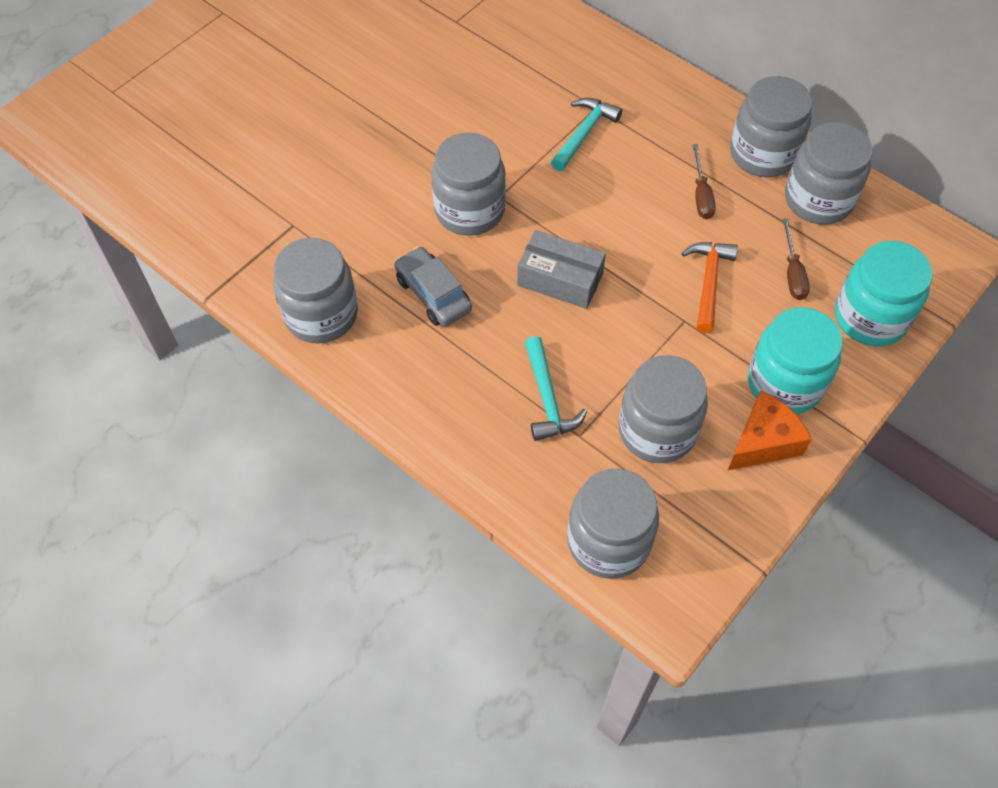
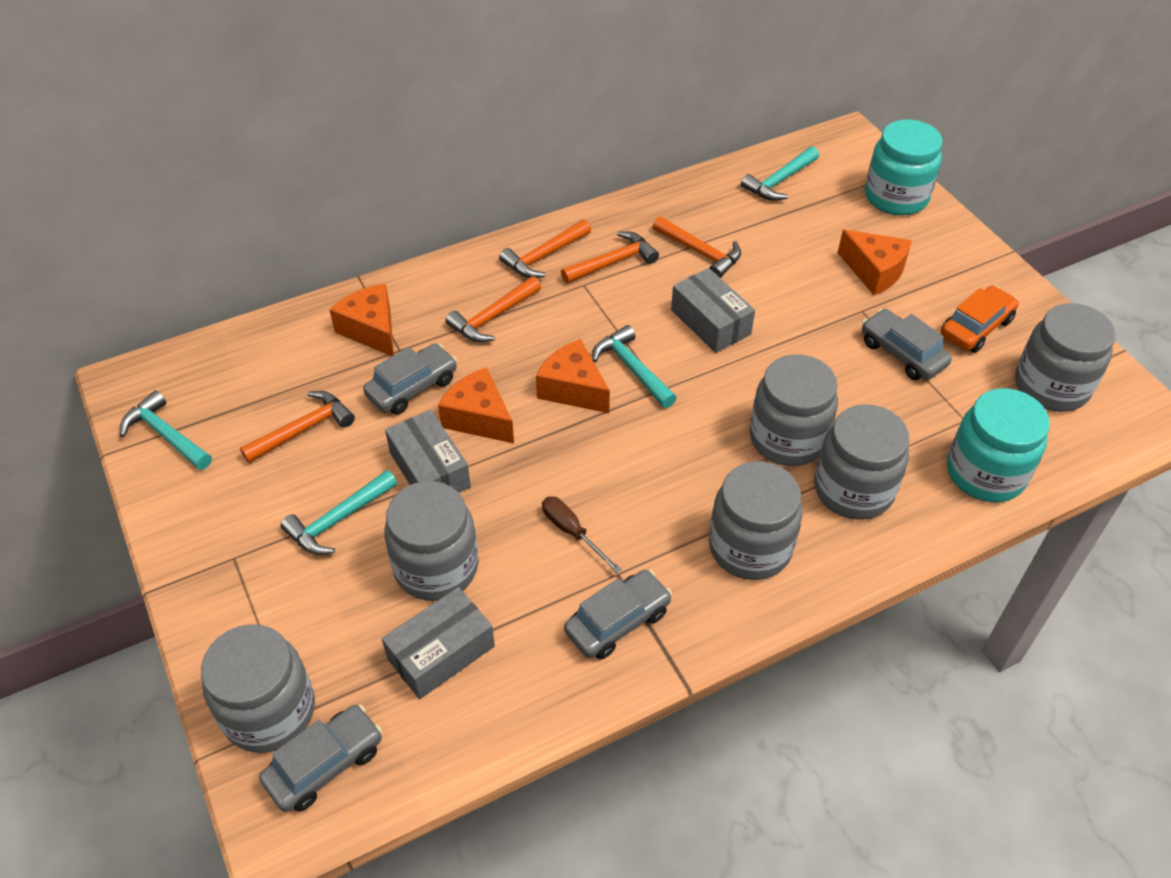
brown screwdriver: 2 -> 1
grey box: 1 -> 3
grey car: 1 -> 4
orange car: 0 -> 1
orange cheese: 1 -> 4
orange hammer: 1 -> 5
turquoise hammer: 2 -> 4

